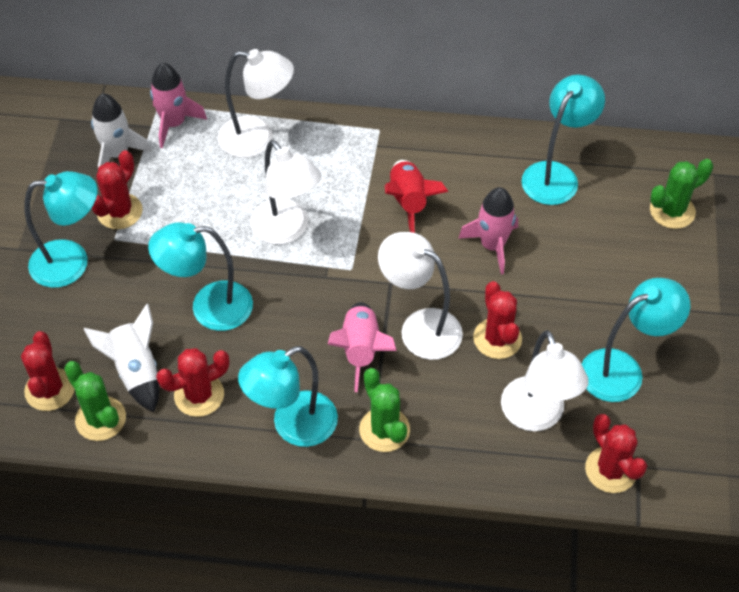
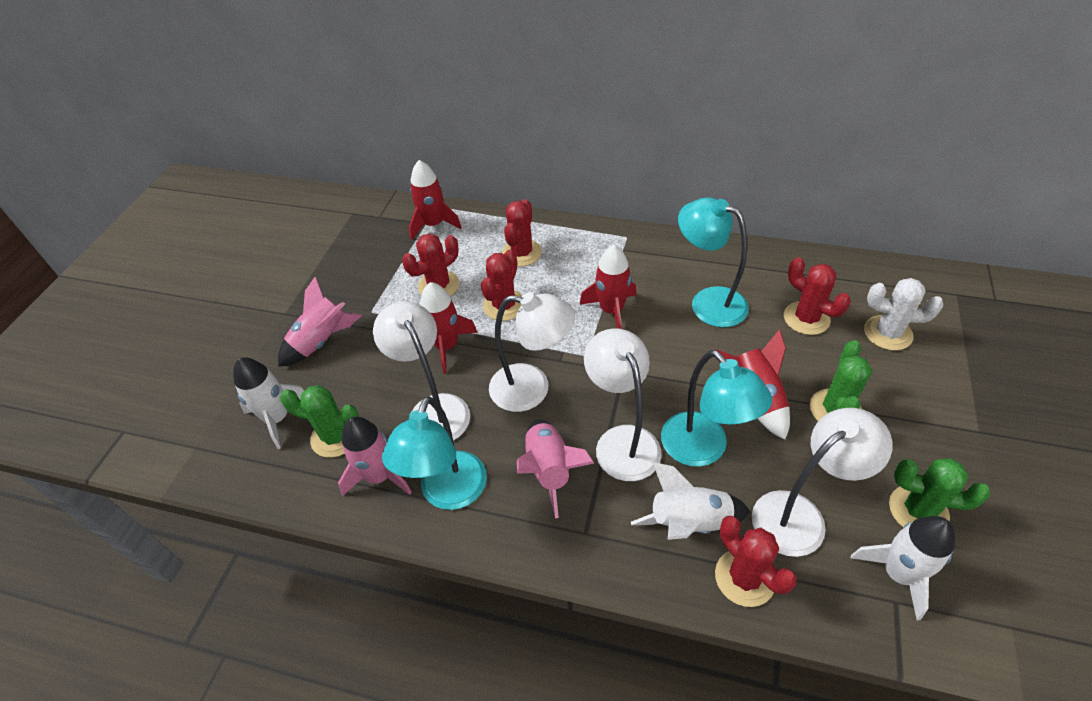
red rocket: 1 -> 4
turquoise lamp: 5 -> 3
white cactus: 0 -> 1
white rocket: 2 -> 3

